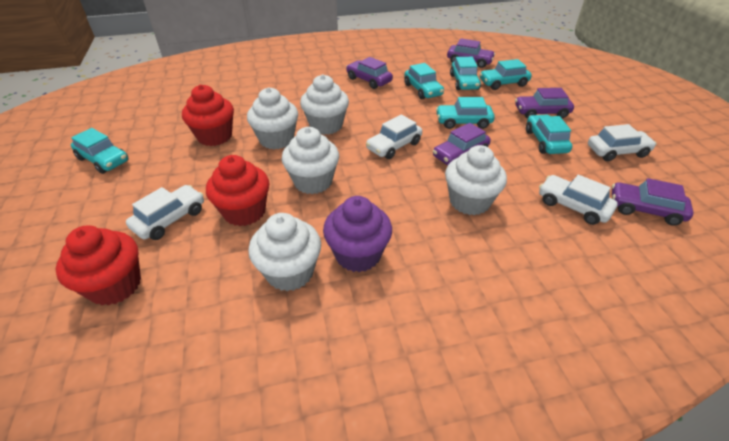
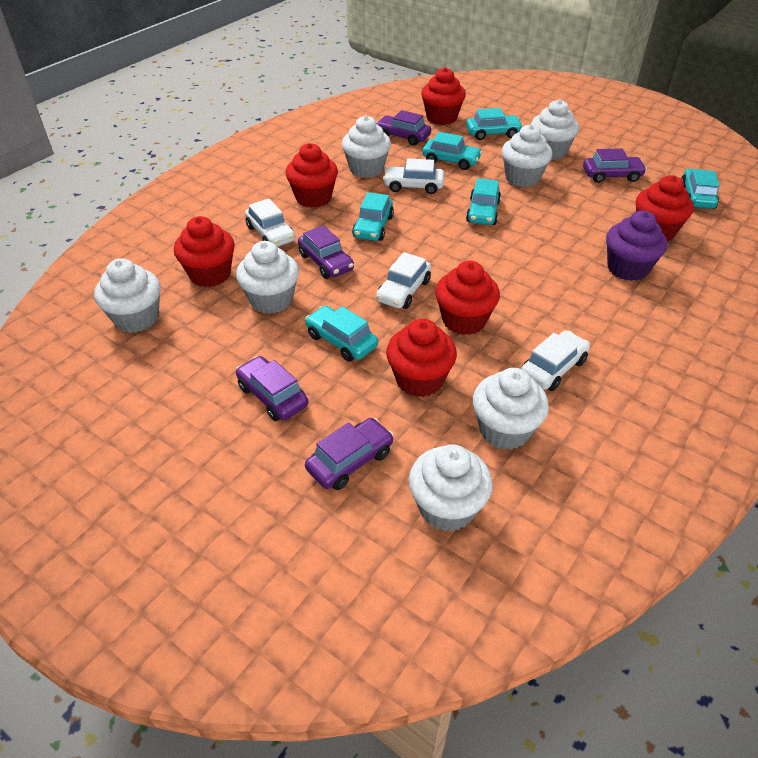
red cupcake: 3 -> 6
white cupcake: 5 -> 7

